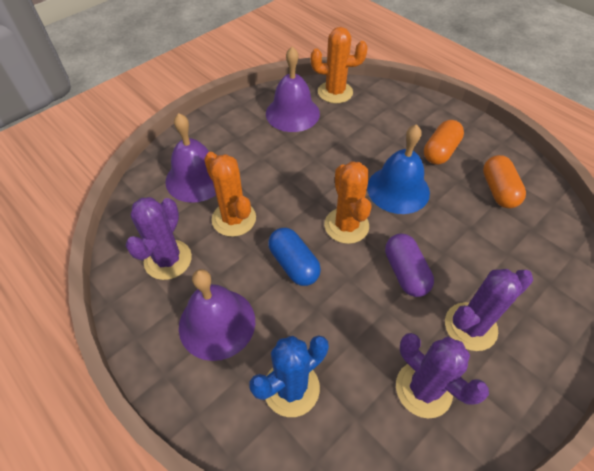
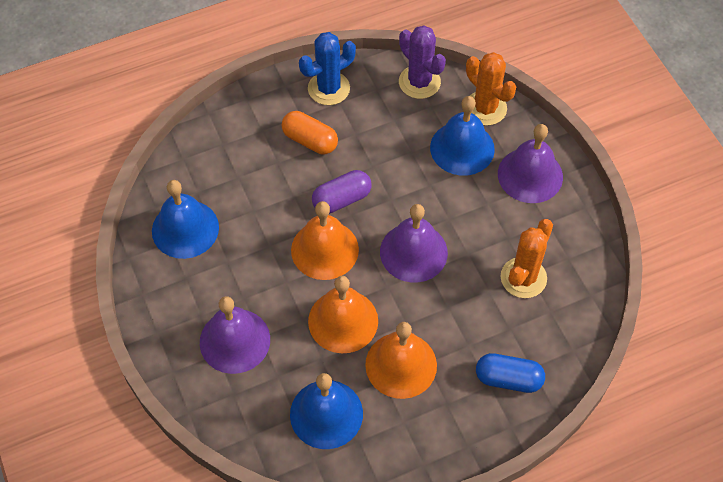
blue bell: 1 -> 3
orange bell: 0 -> 3
orange cactus: 3 -> 2
orange capsule: 2 -> 1
purple cactus: 3 -> 1

